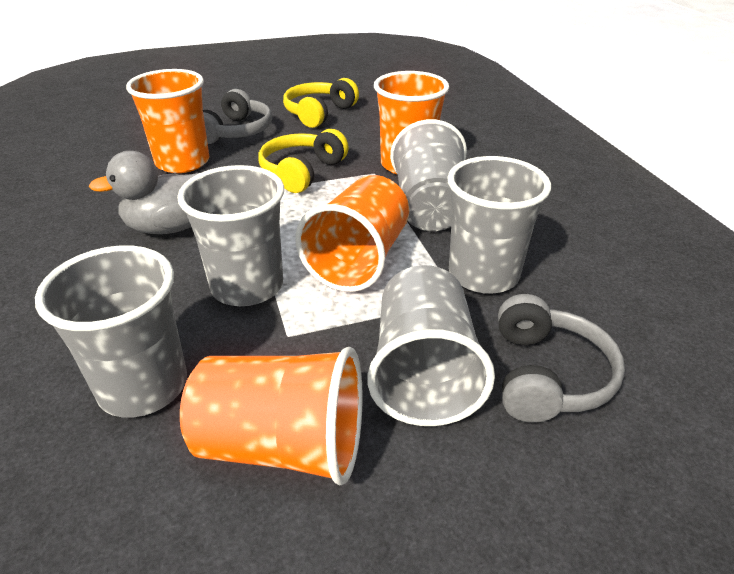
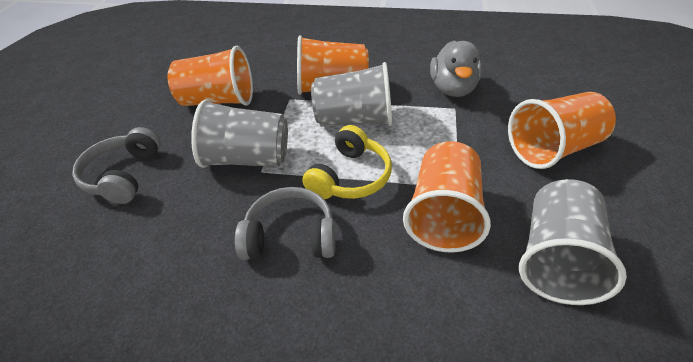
grey cup: 5 -> 3
yellow headphones: 2 -> 1

